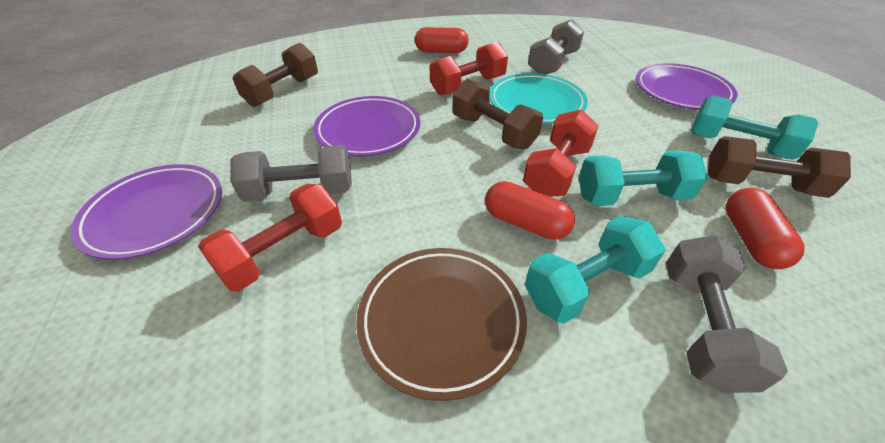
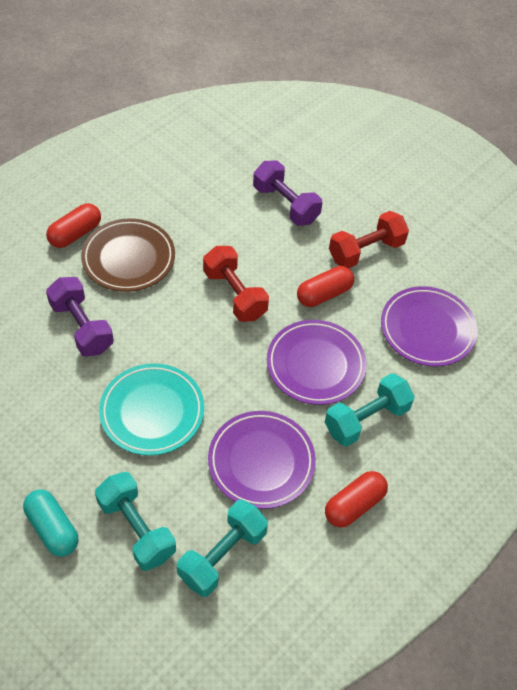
brown dumbbell: 3 -> 0
grey dumbbell: 3 -> 0
purple dumbbell: 0 -> 2
red dumbbell: 3 -> 2
turquoise capsule: 0 -> 1

